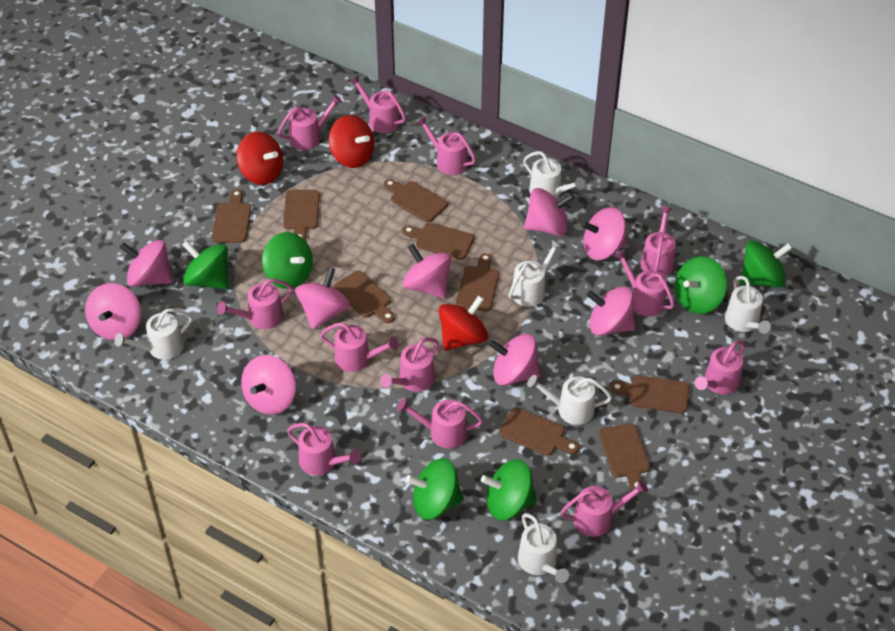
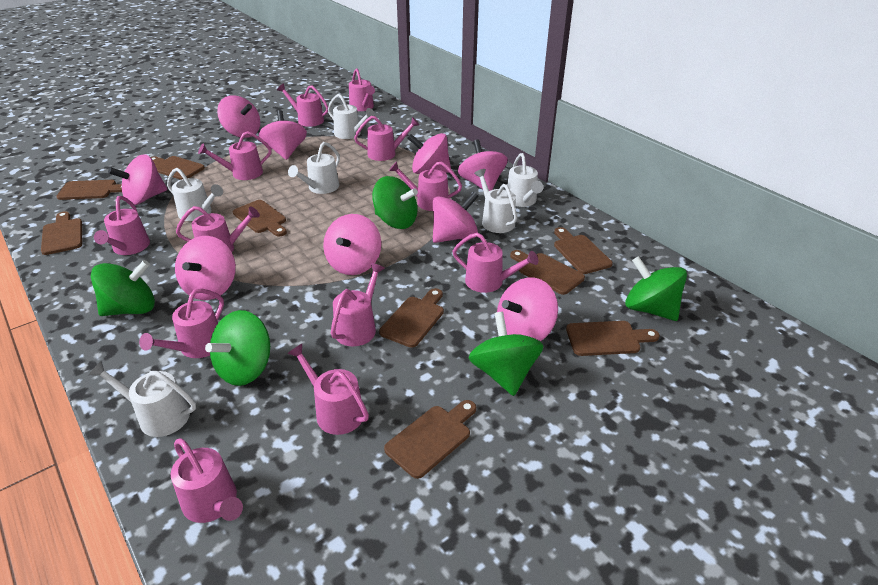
green spinning top: 6 -> 5
red spinning top: 3 -> 0

